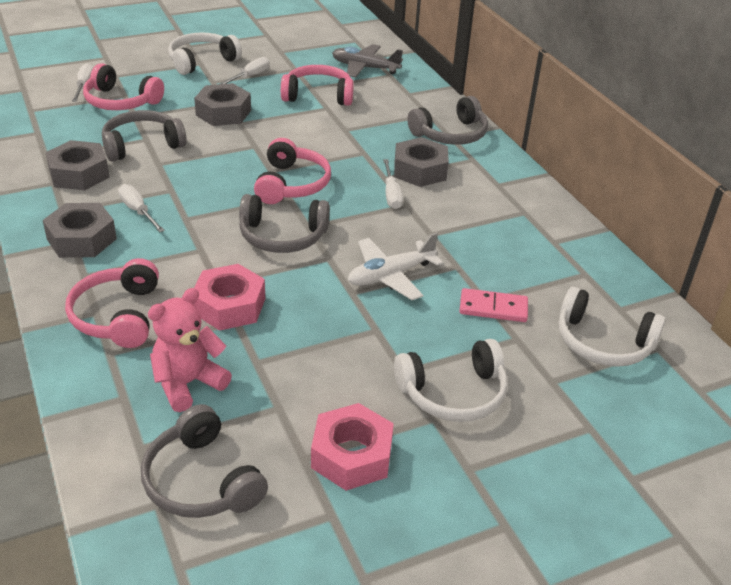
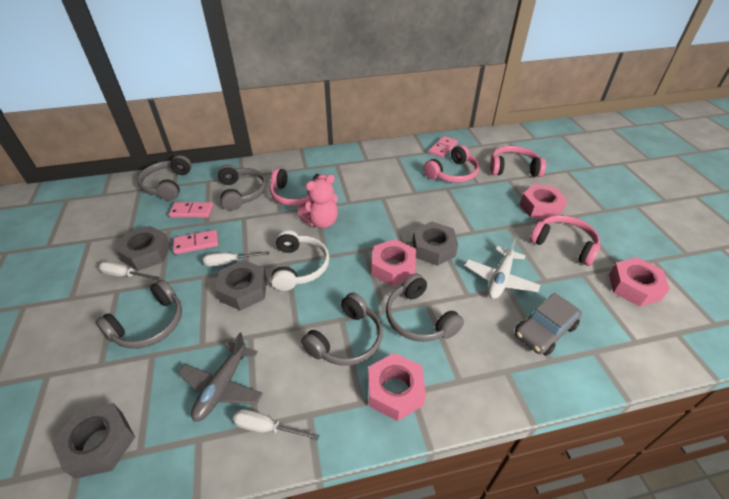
grey car: 0 -> 1
grey headphones: 4 -> 5
pink domino: 1 -> 3
pink nut: 2 -> 4
white headphones: 3 -> 1
white screwdriver: 4 -> 3

